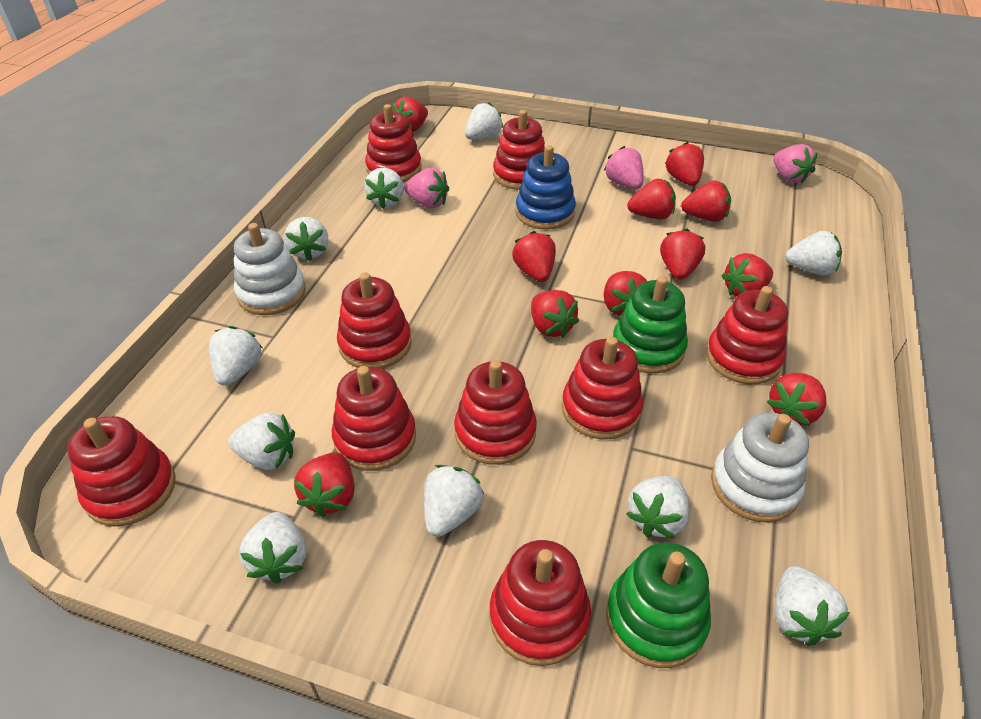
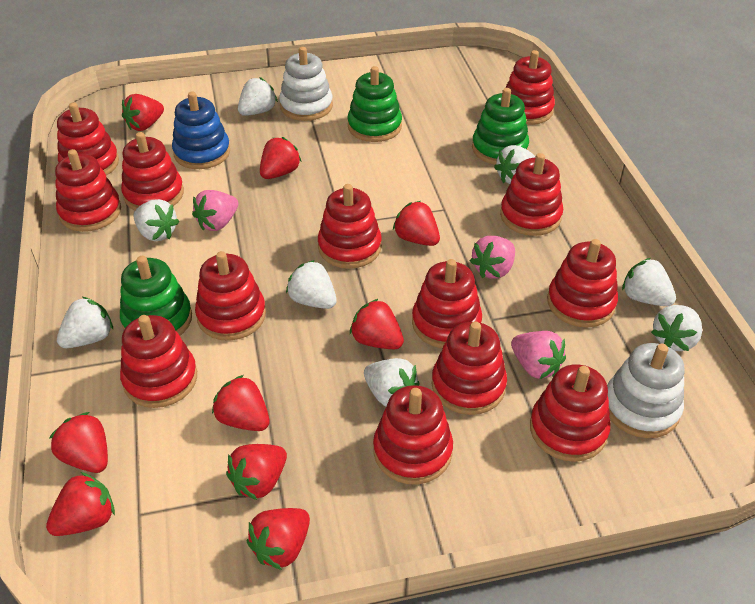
green stacking toy: 2 -> 3
red stacking toy: 9 -> 13
red strawberry: 11 -> 9
white strawberry: 10 -> 8

